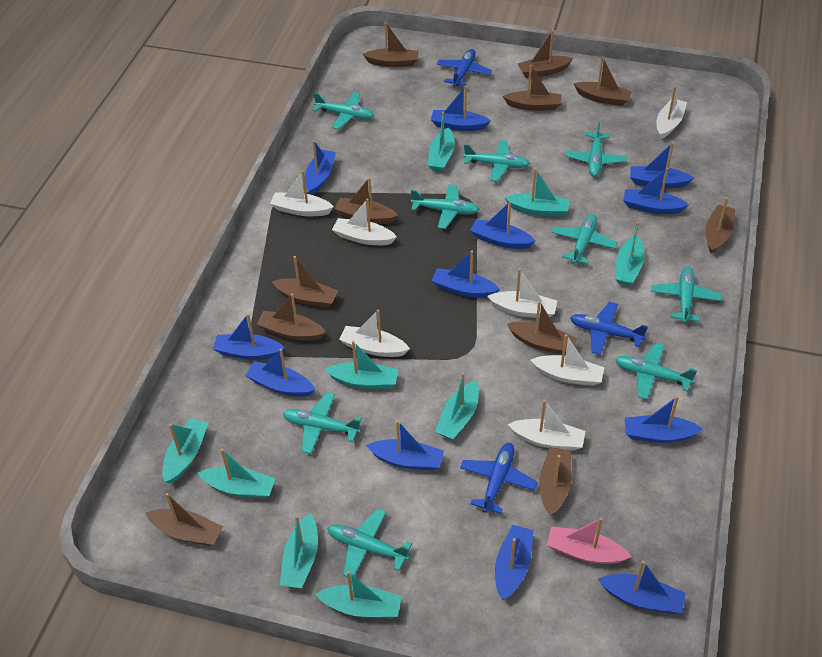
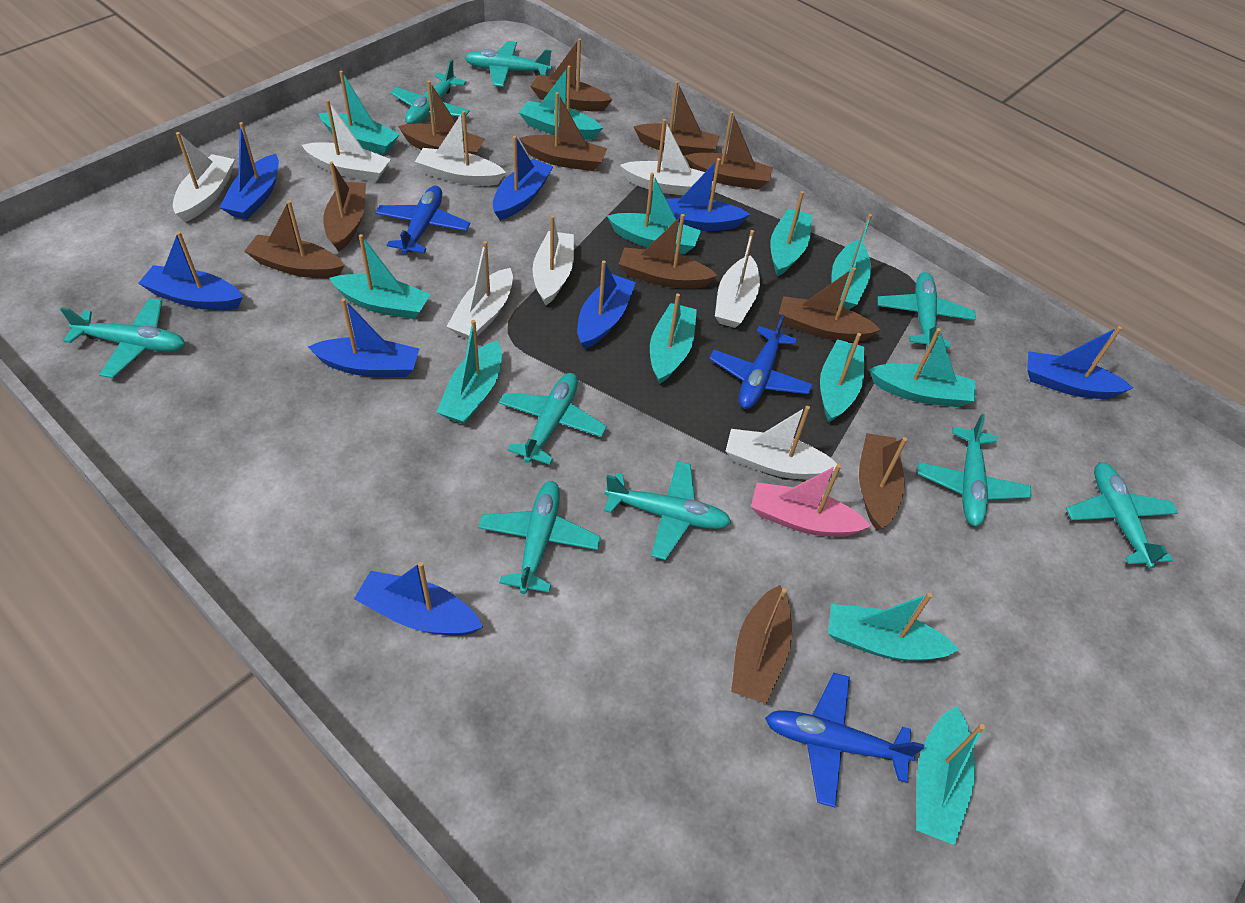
blue boat: 12 -> 8
turquoise boat: 9 -> 12
white boat: 7 -> 8

